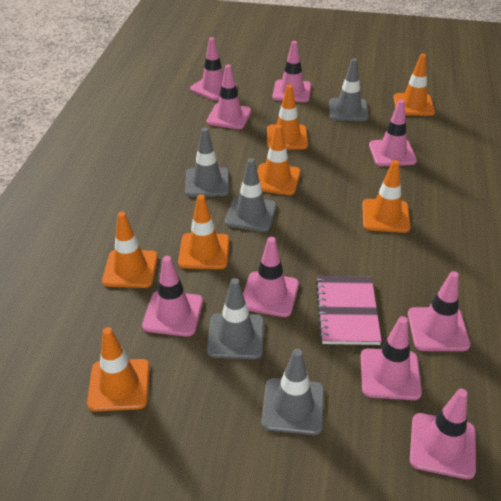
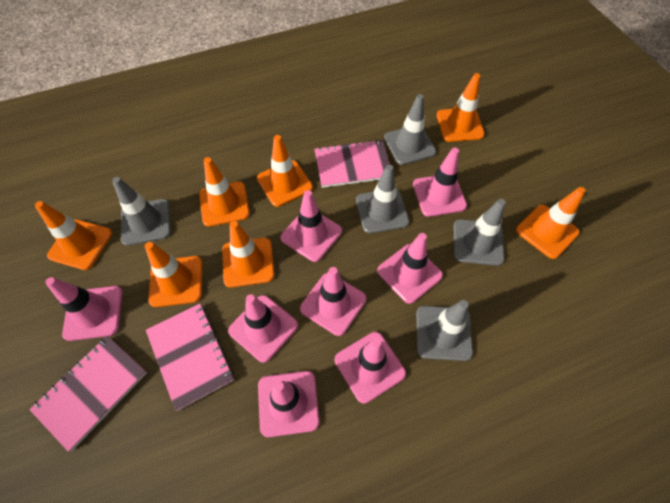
pink notebook: 1 -> 3
pink traffic cone: 9 -> 8

